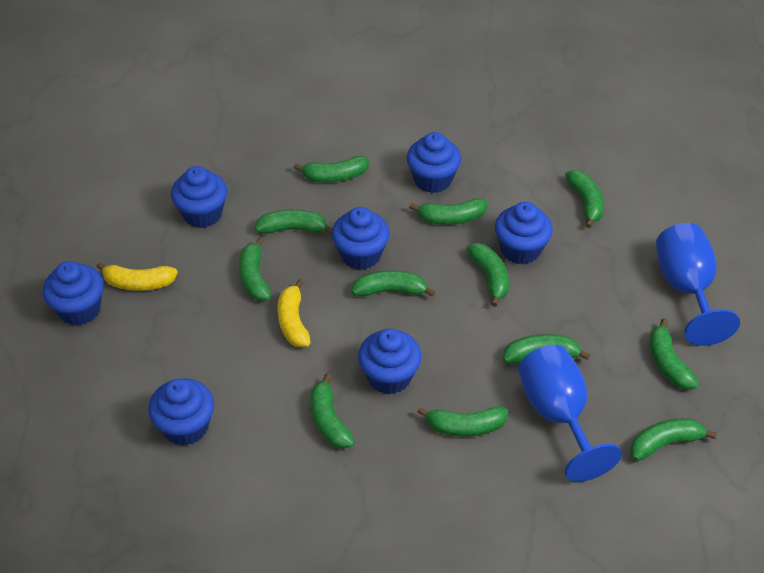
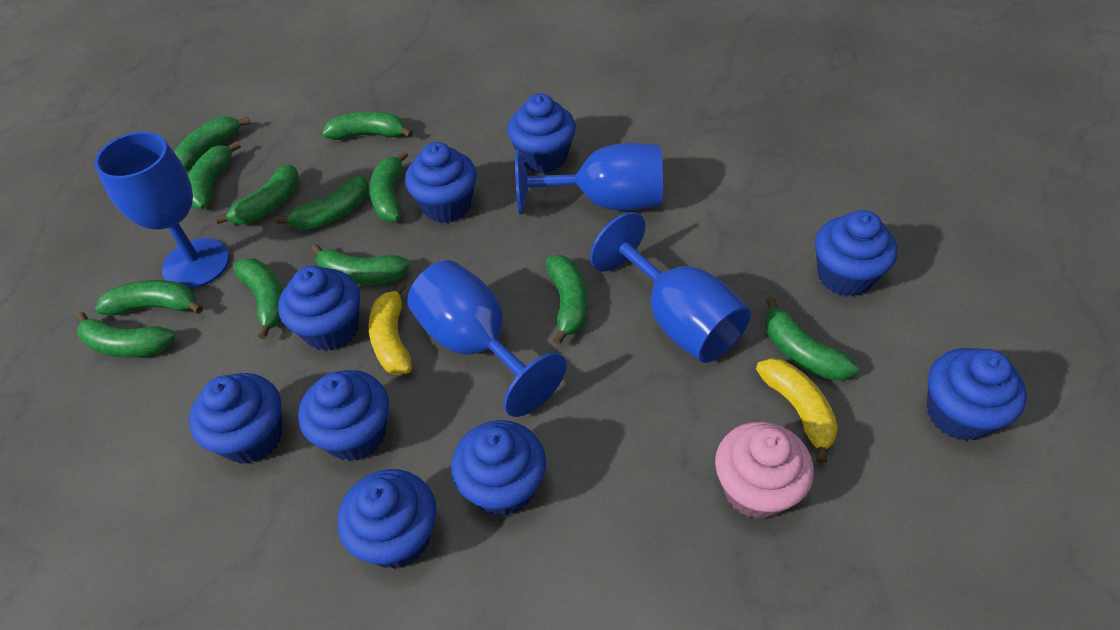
blue cupcake: 7 -> 9
blue goblet: 2 -> 4
pink cupcake: 0 -> 1

